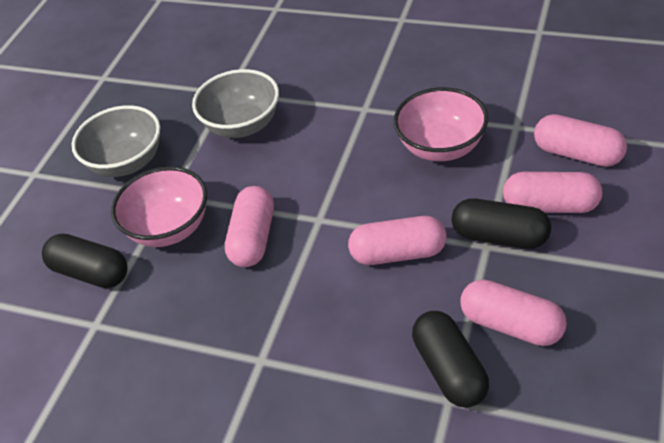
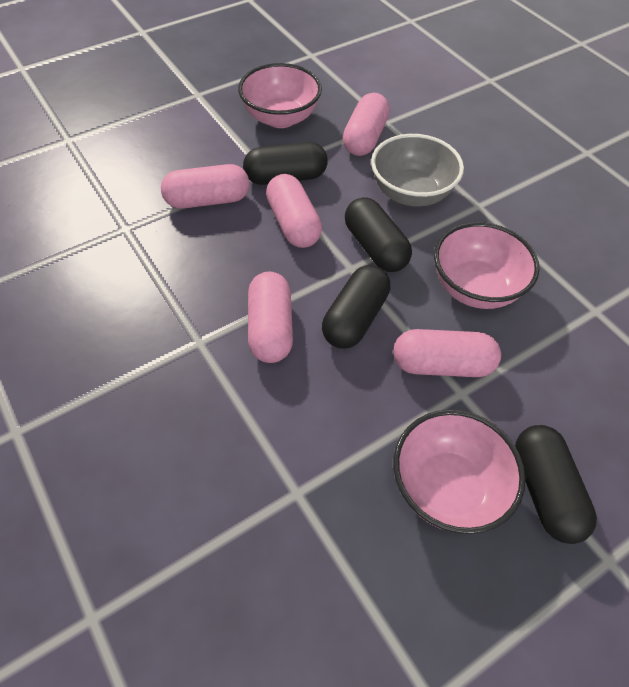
black capsule: 3 -> 4
grey bowl: 2 -> 1
pink bowl: 2 -> 3

